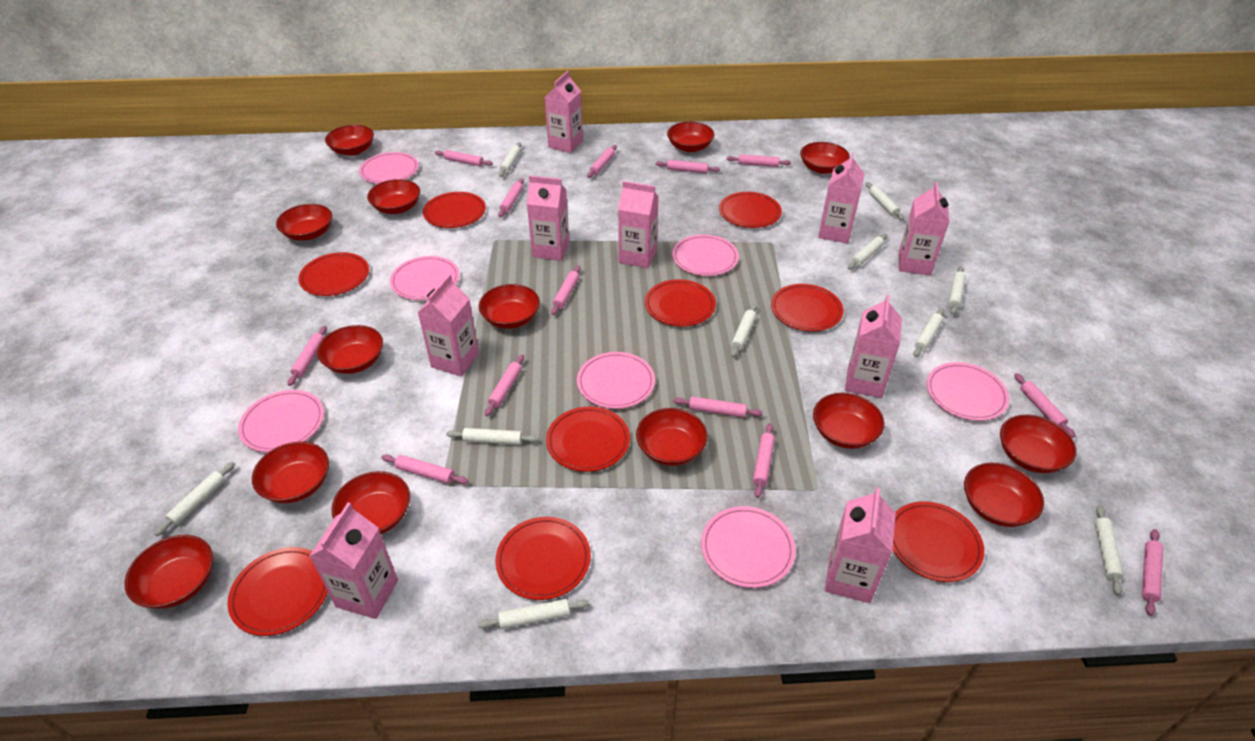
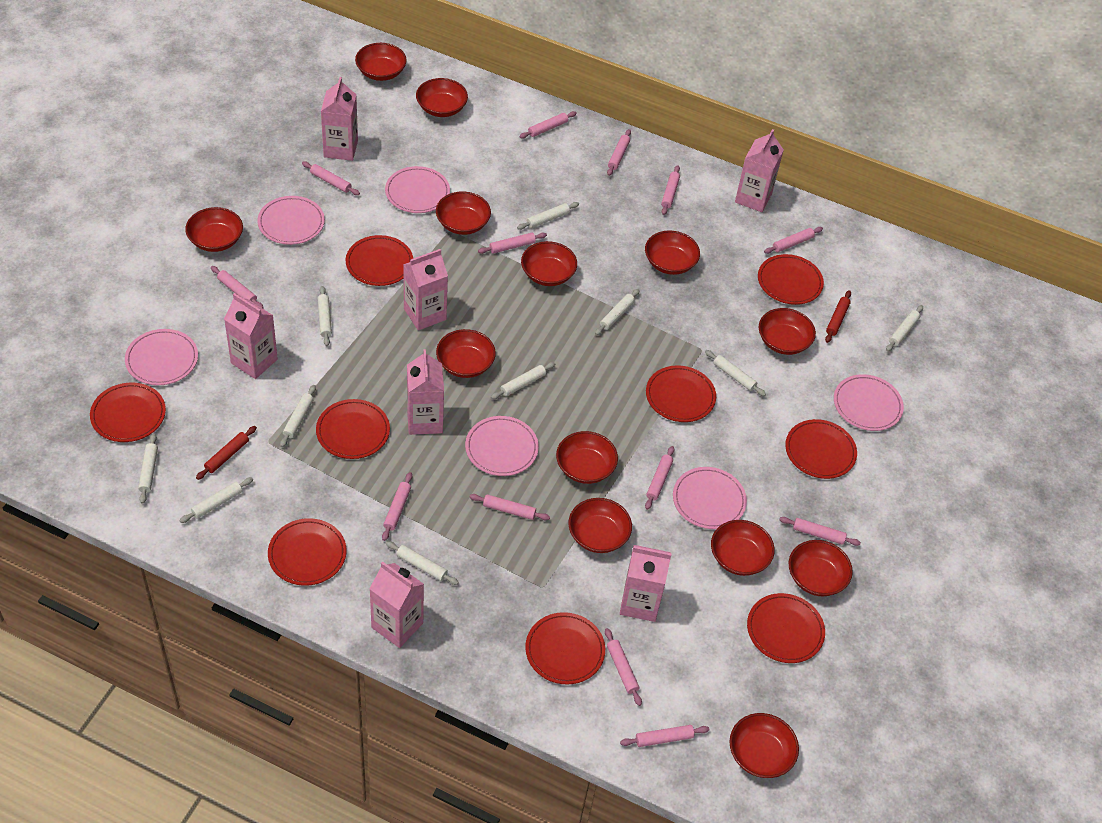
pink carton: 9 -> 7
pink plate: 7 -> 6
red bowl: 14 -> 13
red rolling pin: 0 -> 2

